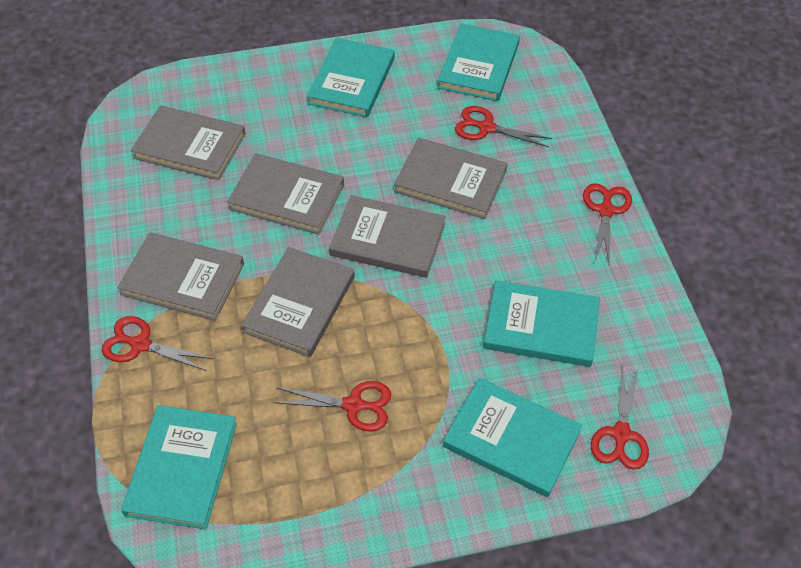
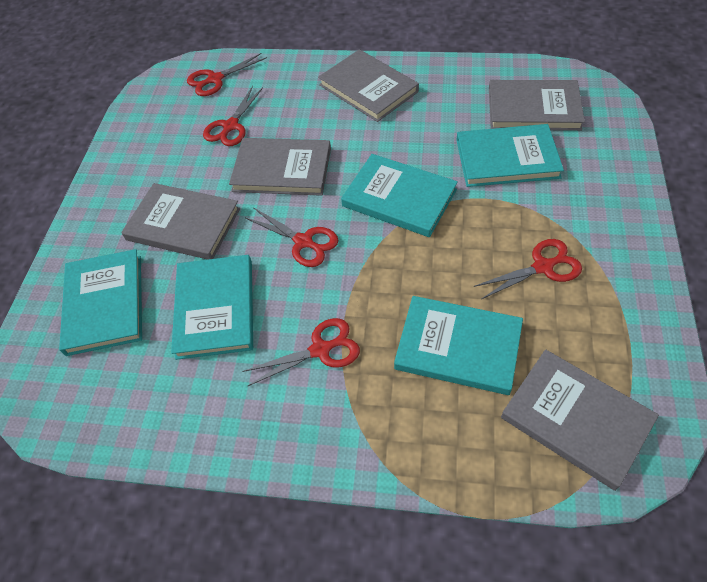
grey book: 6 -> 5

